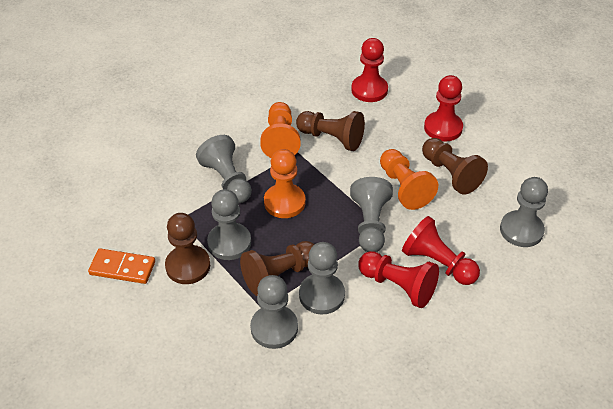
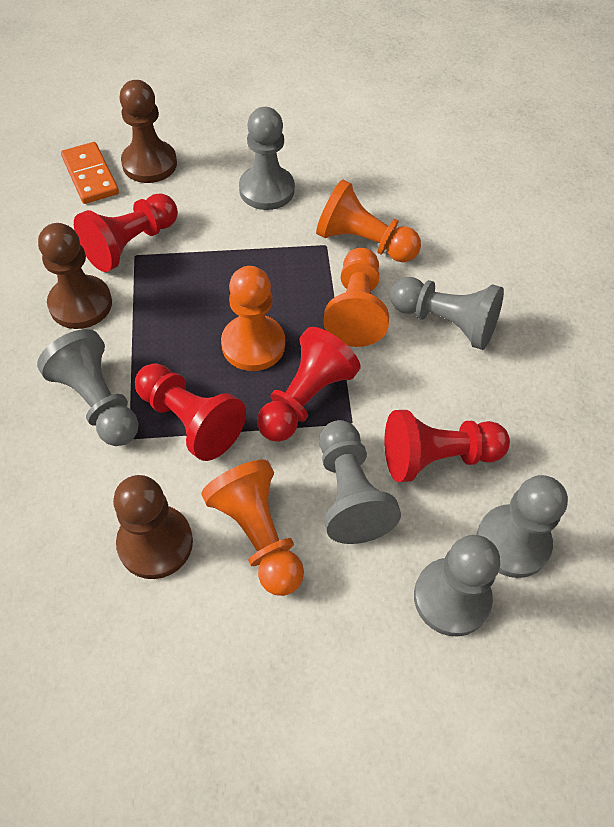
brown pawn: 4 -> 3
orange pawn: 3 -> 4

